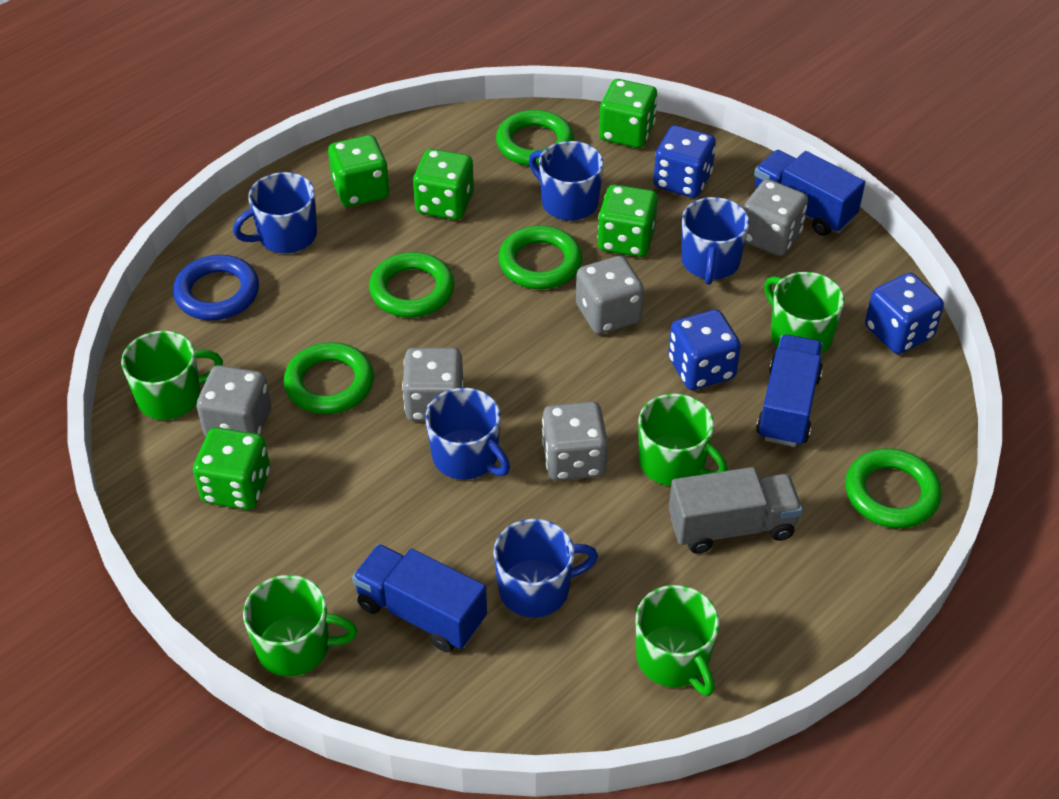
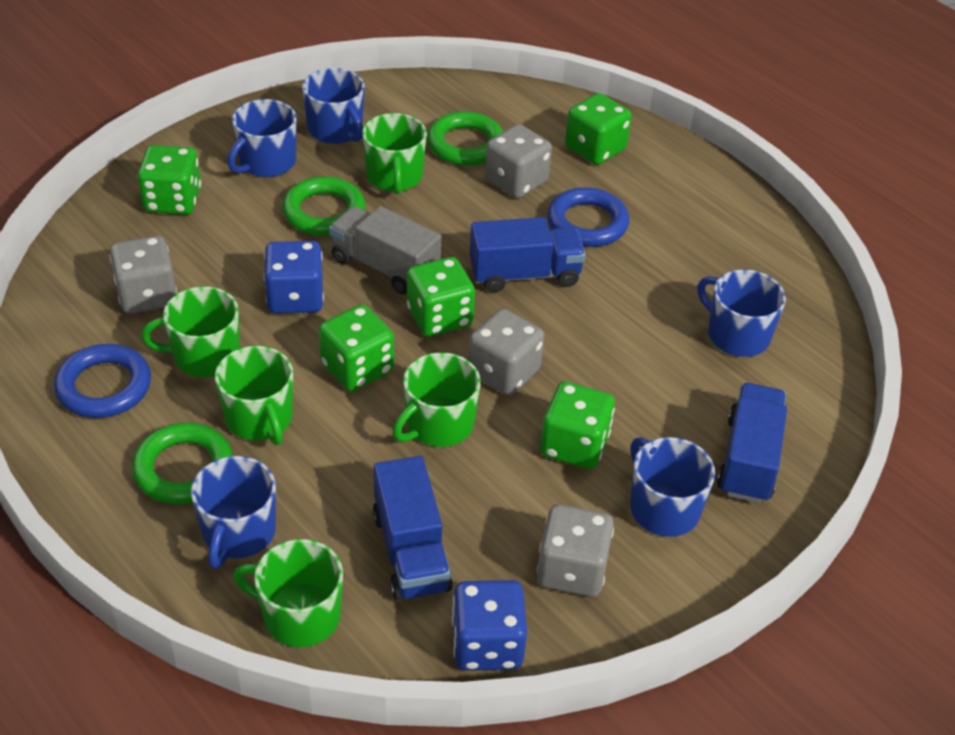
blue dice: 3 -> 2
blue ring: 1 -> 2
green ring: 5 -> 3
grey dice: 5 -> 4

